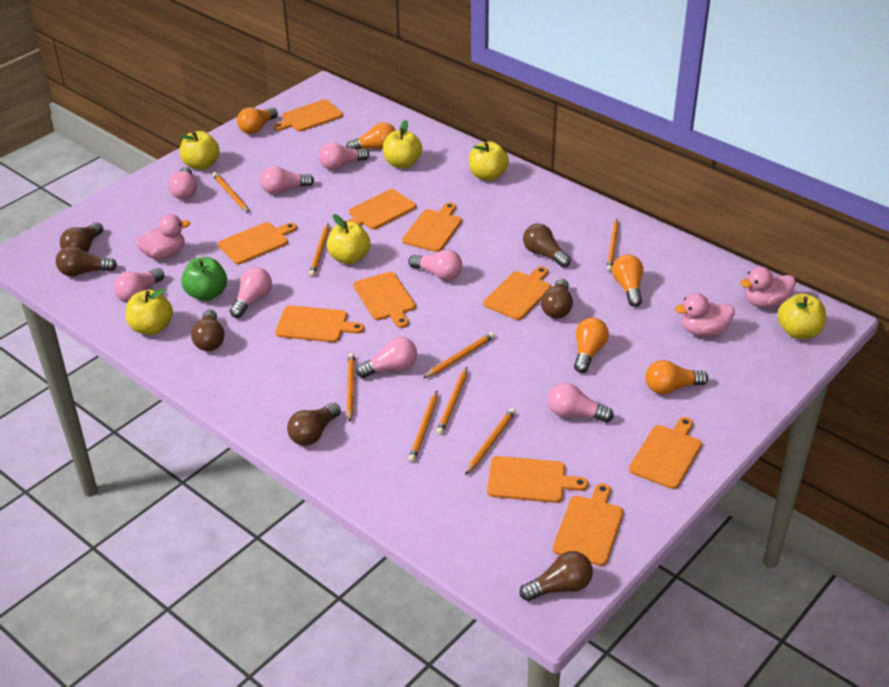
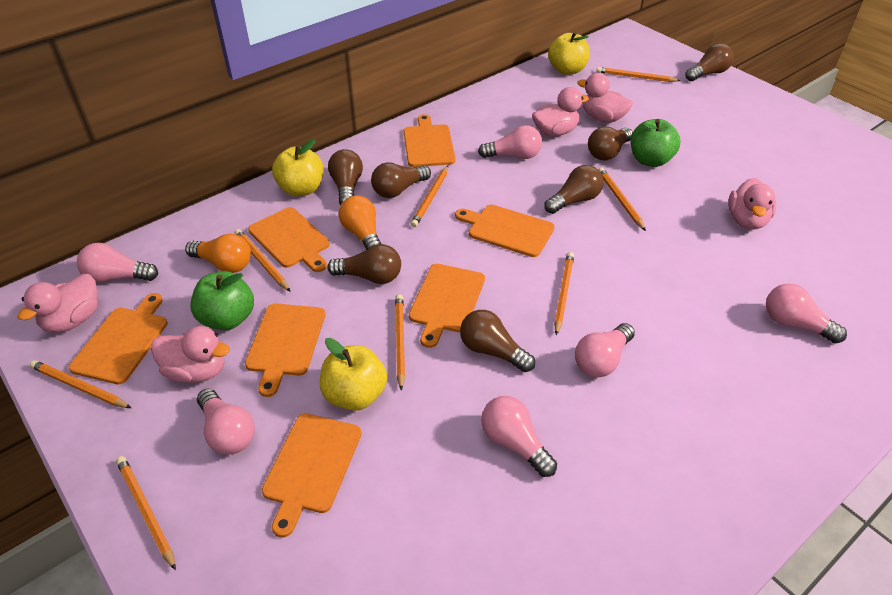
green apple: 1 -> 2
orange cutting board: 10 -> 7
orange light bulb: 5 -> 2
pink duck: 3 -> 5
pink light bulb: 8 -> 6
yellow apple: 6 -> 3

